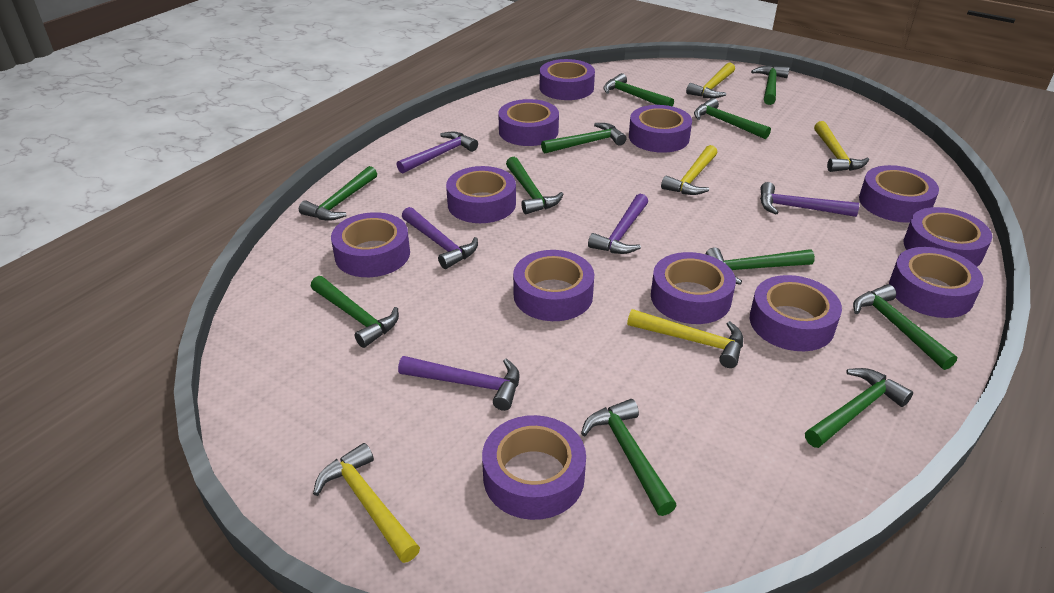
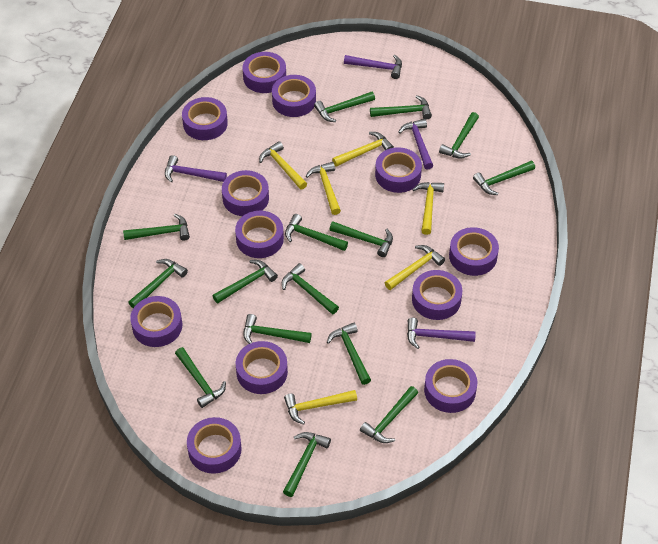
green hammer: 11 -> 15
purple hammer: 5 -> 4
yellow hammer: 5 -> 6

